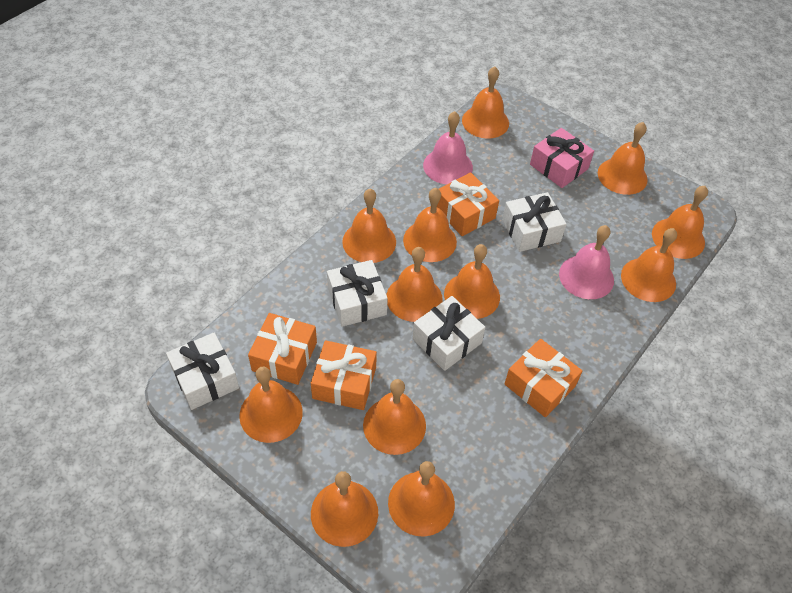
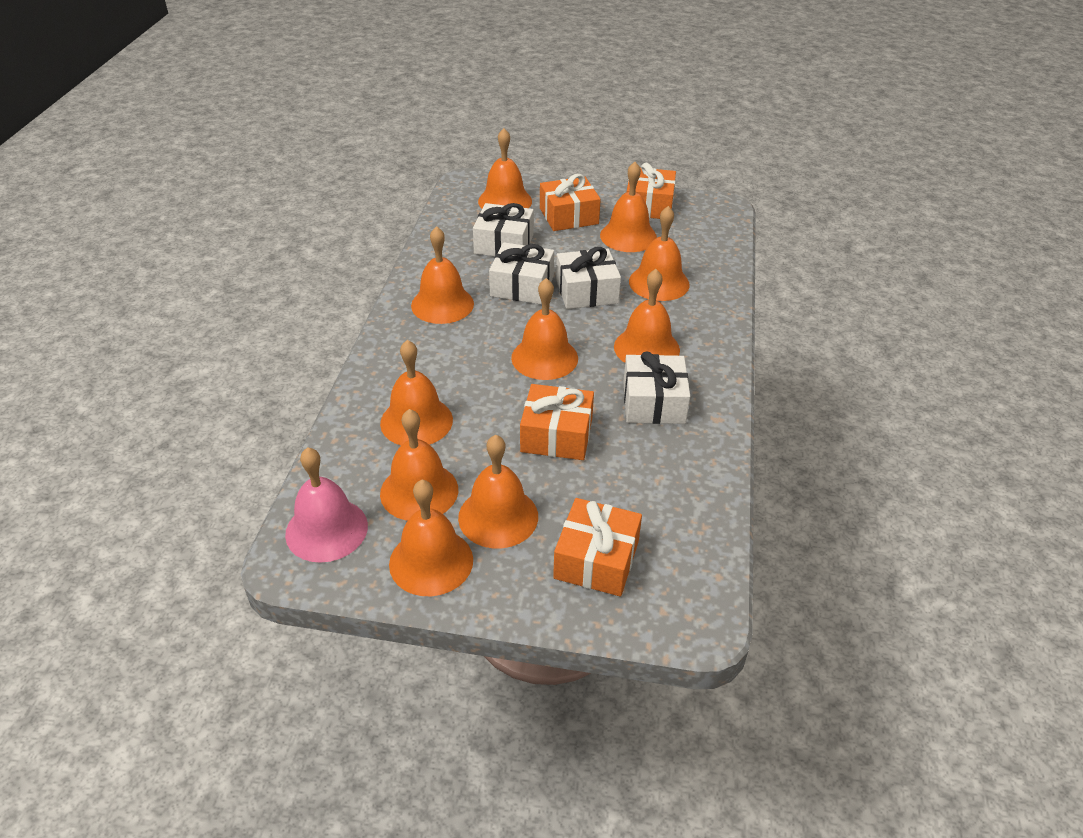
orange bell: 12 -> 10
pink bell: 2 -> 1
pink gift: 1 -> 0

